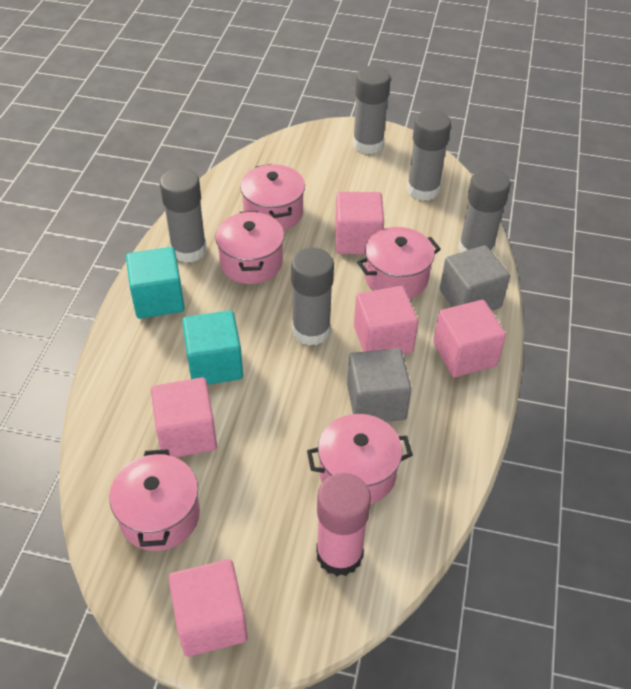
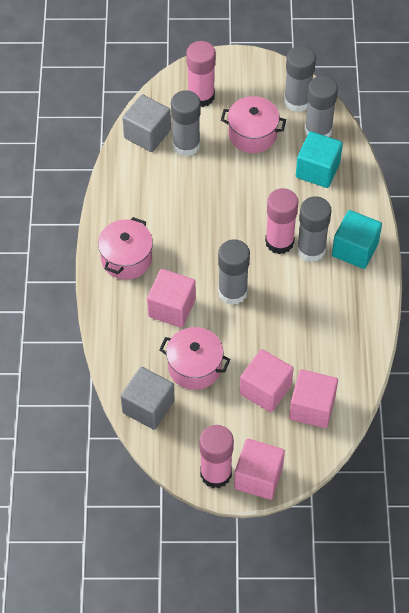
pink cube: 5 -> 4
pink glue stick: 1 -> 3
pink pot: 5 -> 3

